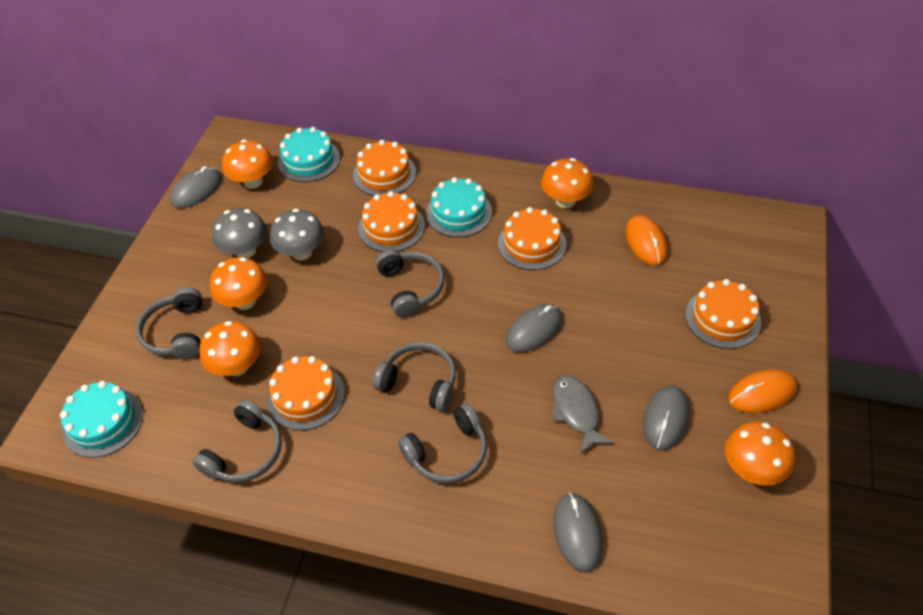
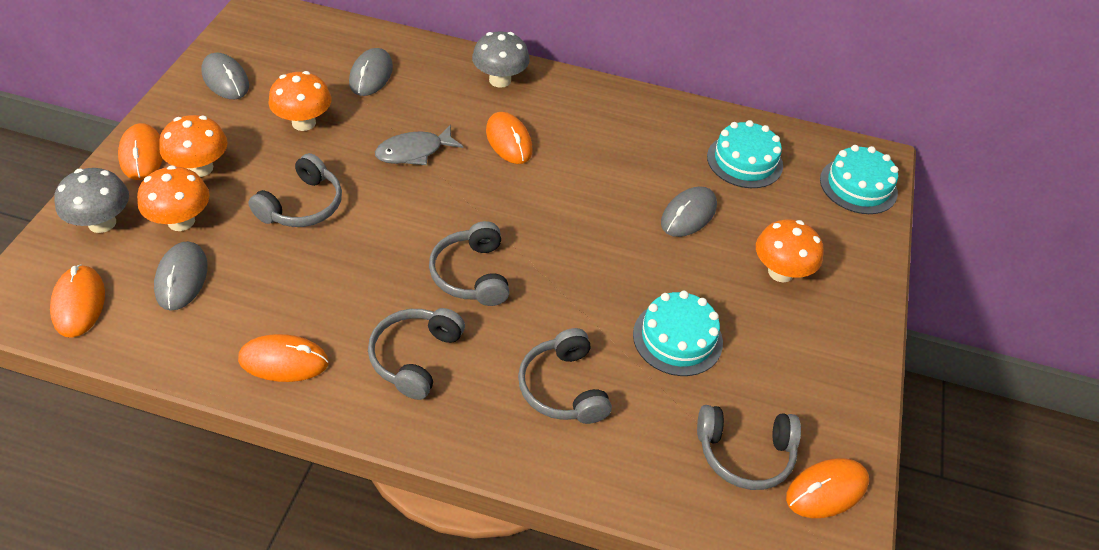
orange cake: 5 -> 0
orange mouse: 2 -> 5
orange mushroom: 5 -> 4

